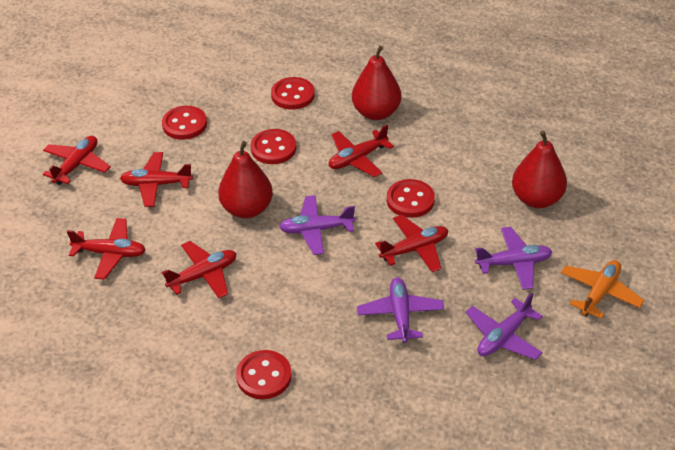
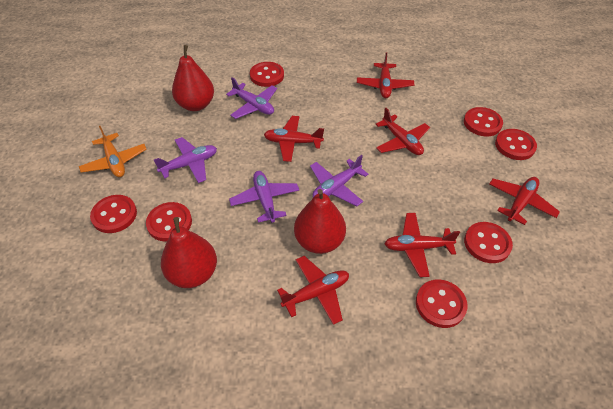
red button: 5 -> 7

